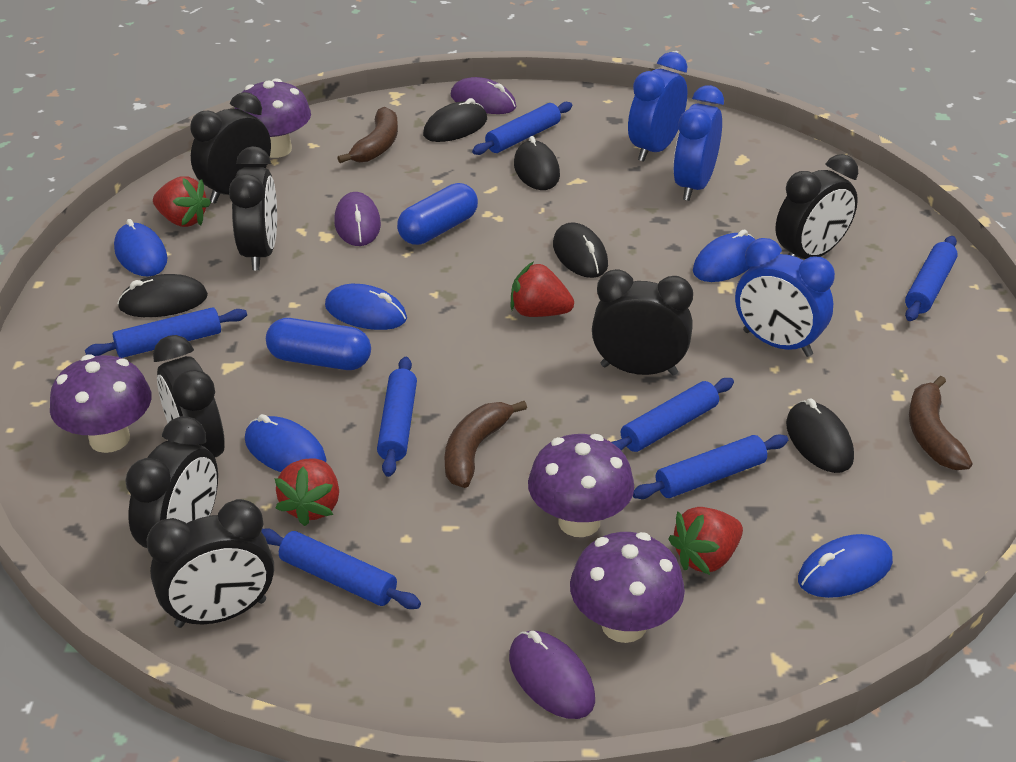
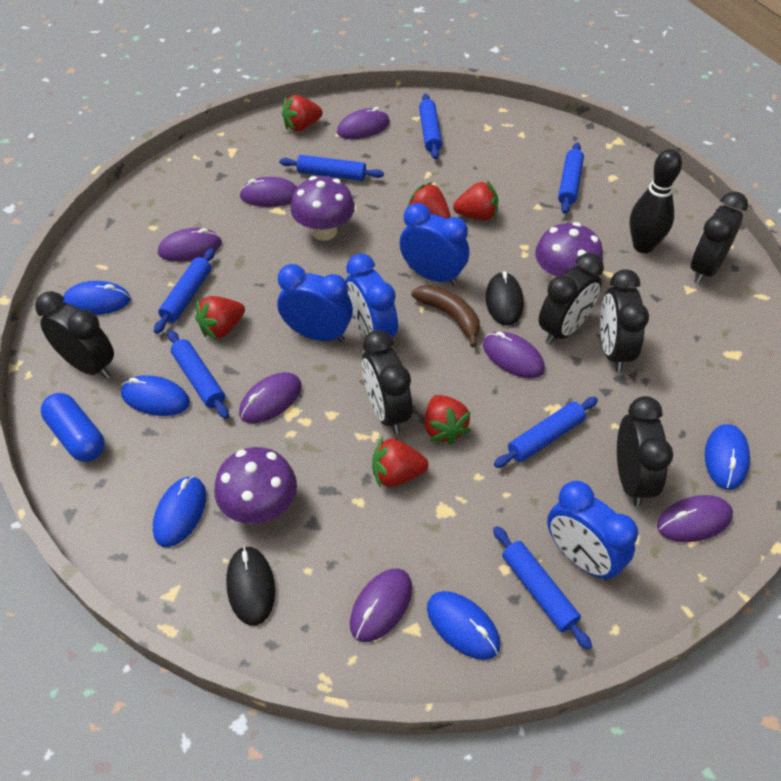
black bowling pin: 0 -> 1
black clock: 7 -> 6
black mouse: 5 -> 2
blue capsule: 2 -> 1
blue clock: 3 -> 4
brown banana: 3 -> 1
purple mouse: 3 -> 7
purple mushroom: 4 -> 3
red strawberry: 4 -> 6

